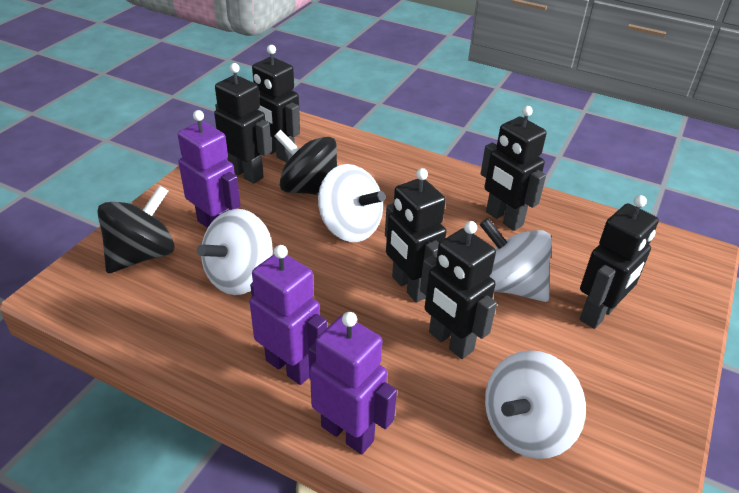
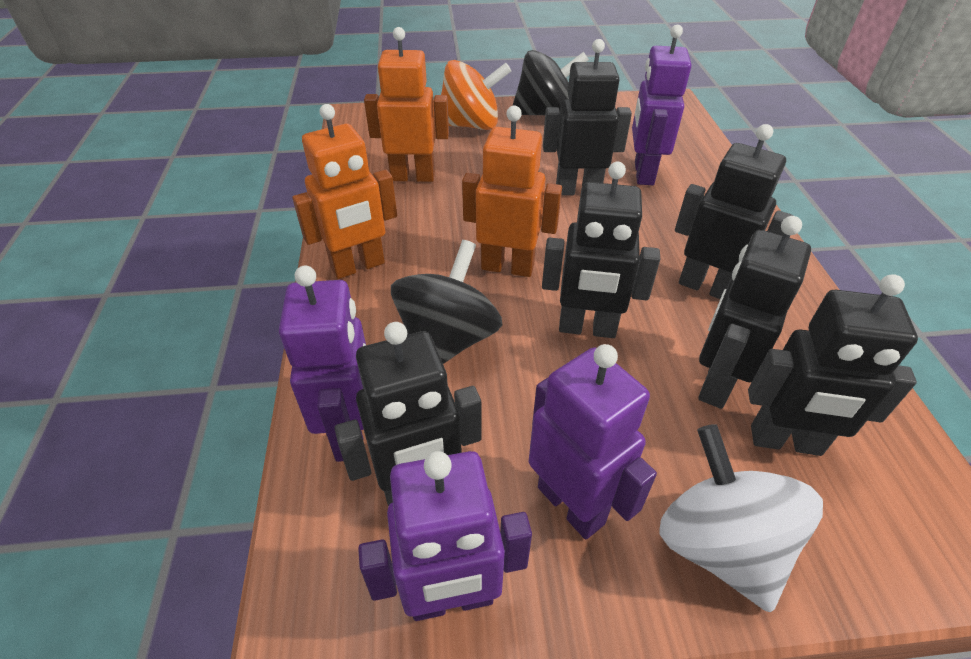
orange robot: 0 -> 3
orange spinning top: 0 -> 1
purple robot: 3 -> 4
white spinning top: 4 -> 1

